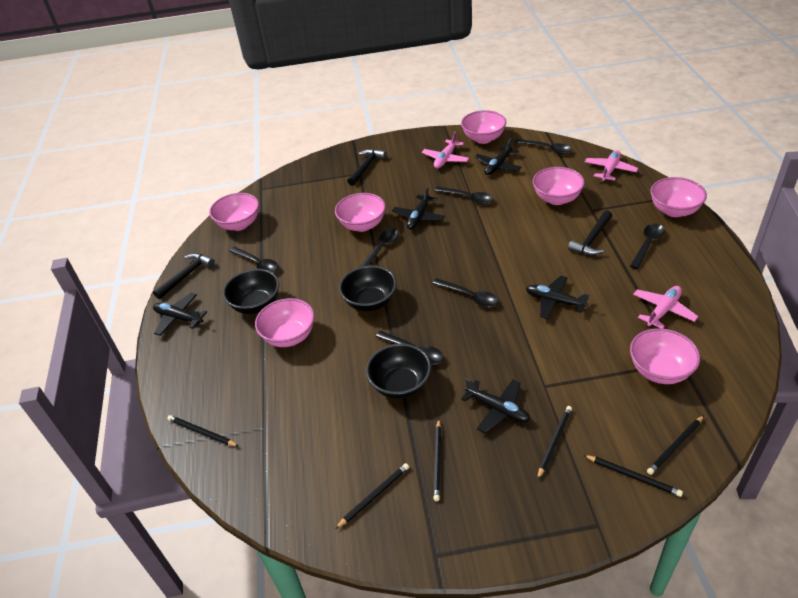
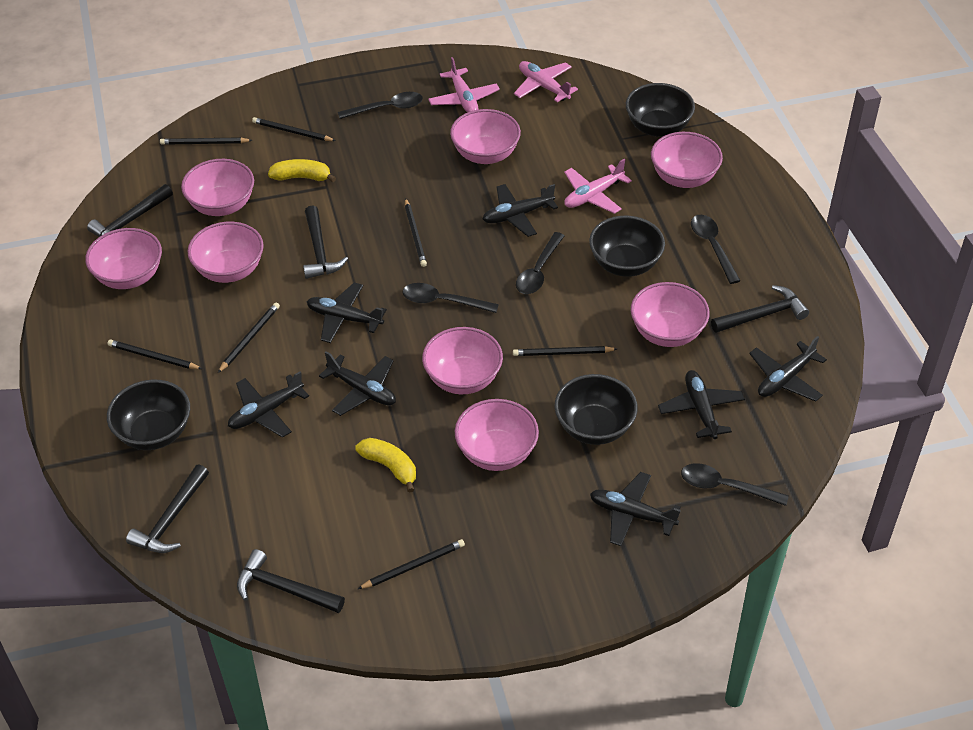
black bowl: 3 -> 4
black hammer: 3 -> 5
black pencil: 6 -> 7
black plane: 5 -> 7
black spoon: 7 -> 5
pink bowl: 7 -> 8
yellow banana: 0 -> 2

